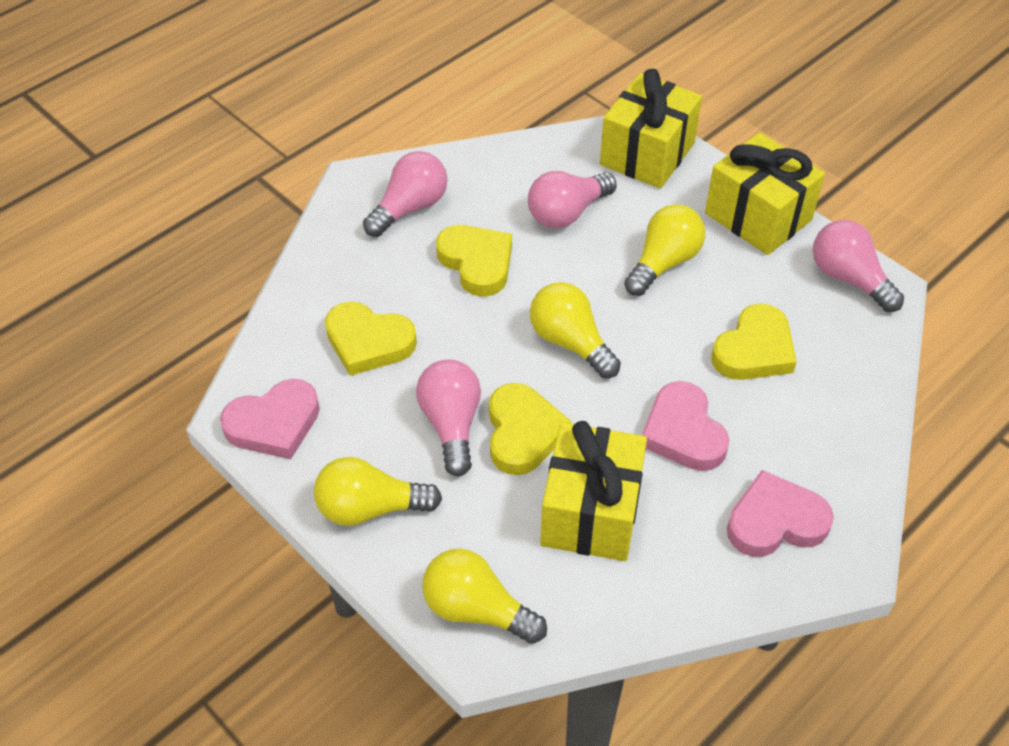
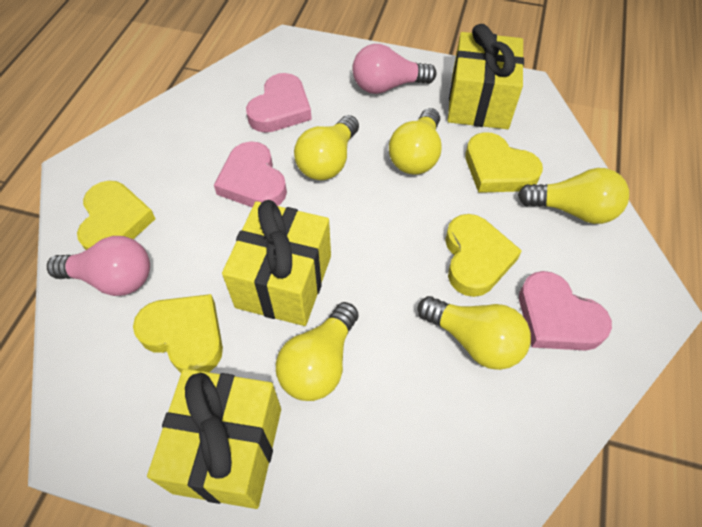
pink light bulb: 4 -> 2
yellow light bulb: 4 -> 5

